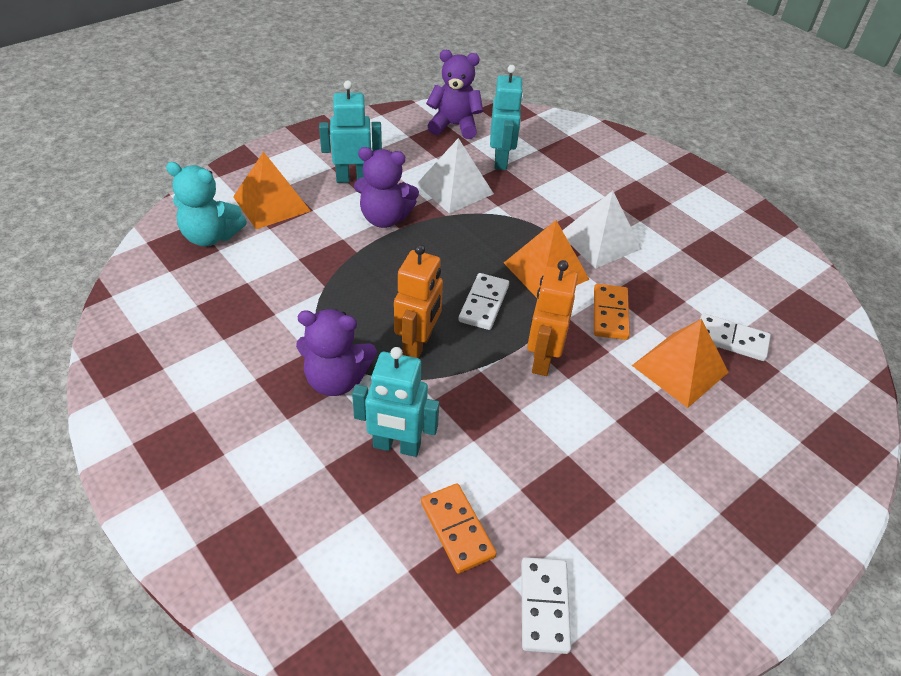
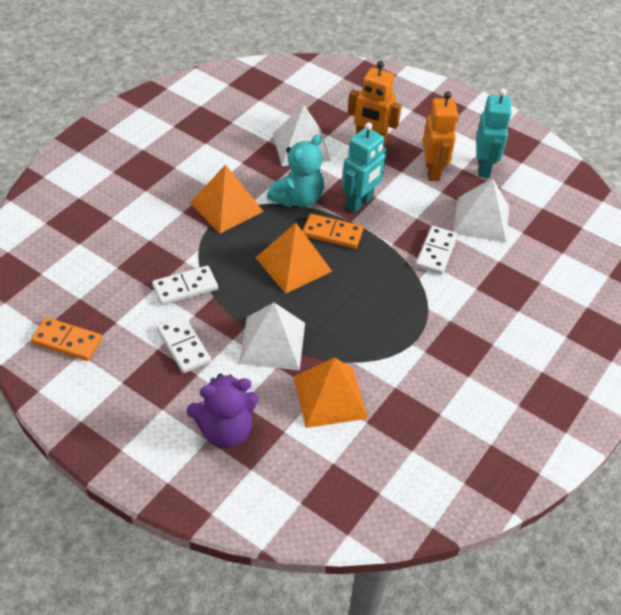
purple teddy bear: 3 -> 1
turquoise robot: 3 -> 2
white pyramid: 2 -> 3

